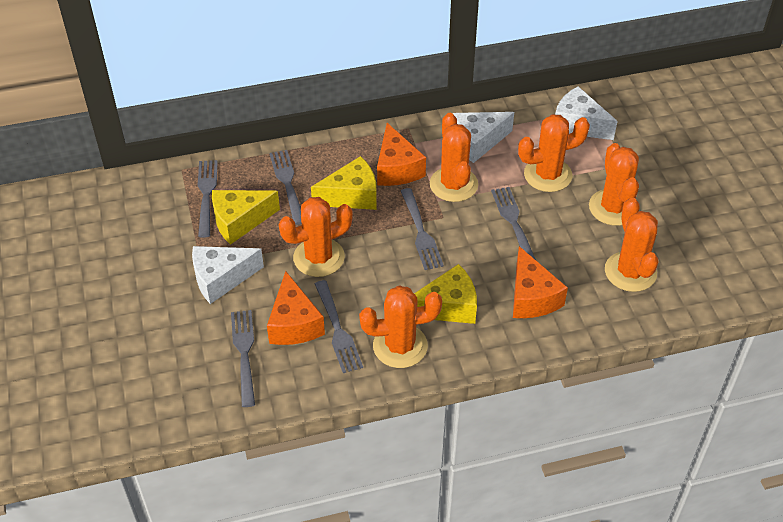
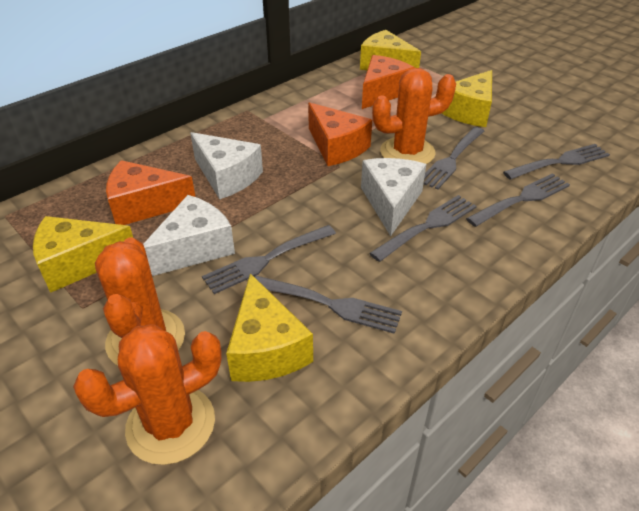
orange cactus: 6 -> 3
yellow cheese: 3 -> 4

